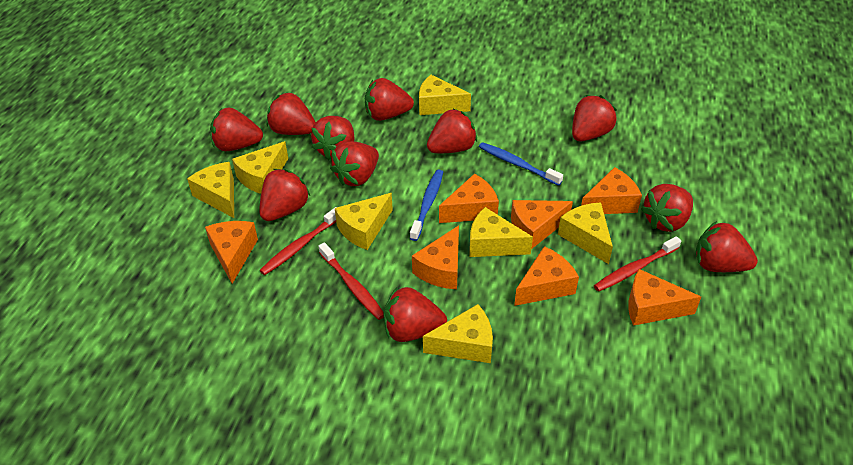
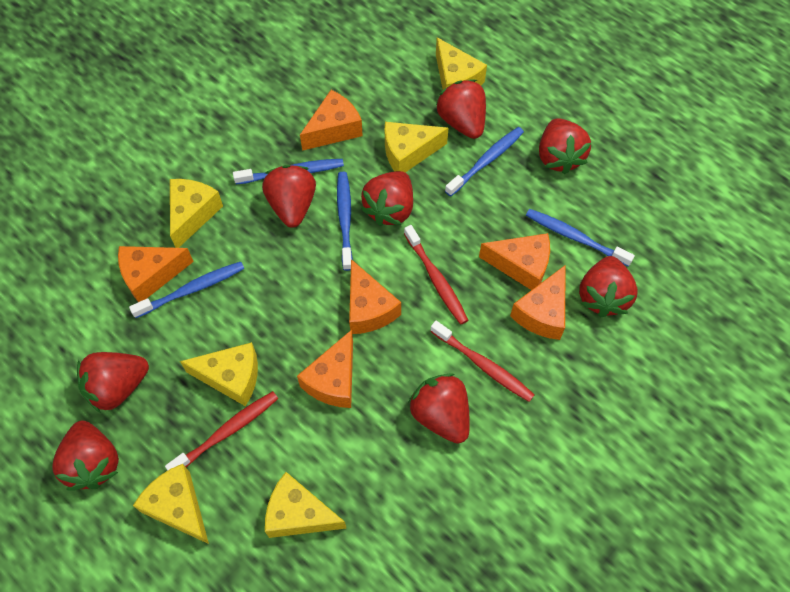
blue toothbrush: 2 -> 5
orange cheese: 7 -> 6
red strawberry: 11 -> 8
yellow cheese: 7 -> 6

